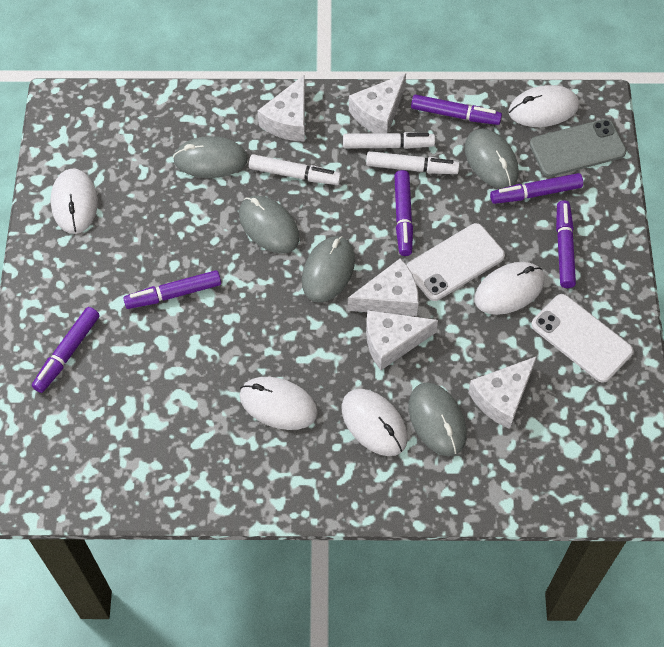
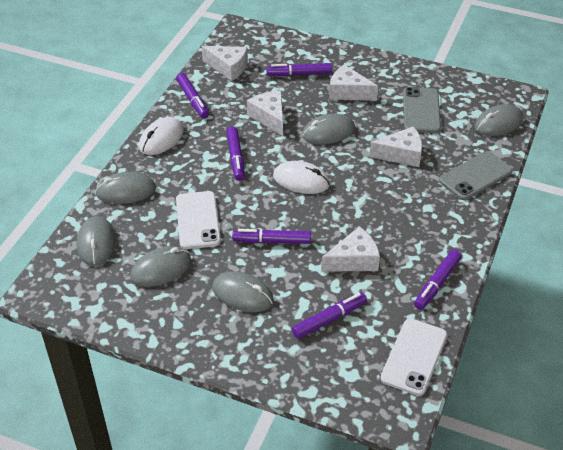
grey mouse: 5 -> 6
grey phone: 1 -> 2
white marker: 3 -> 0
white mouse: 5 -> 2

